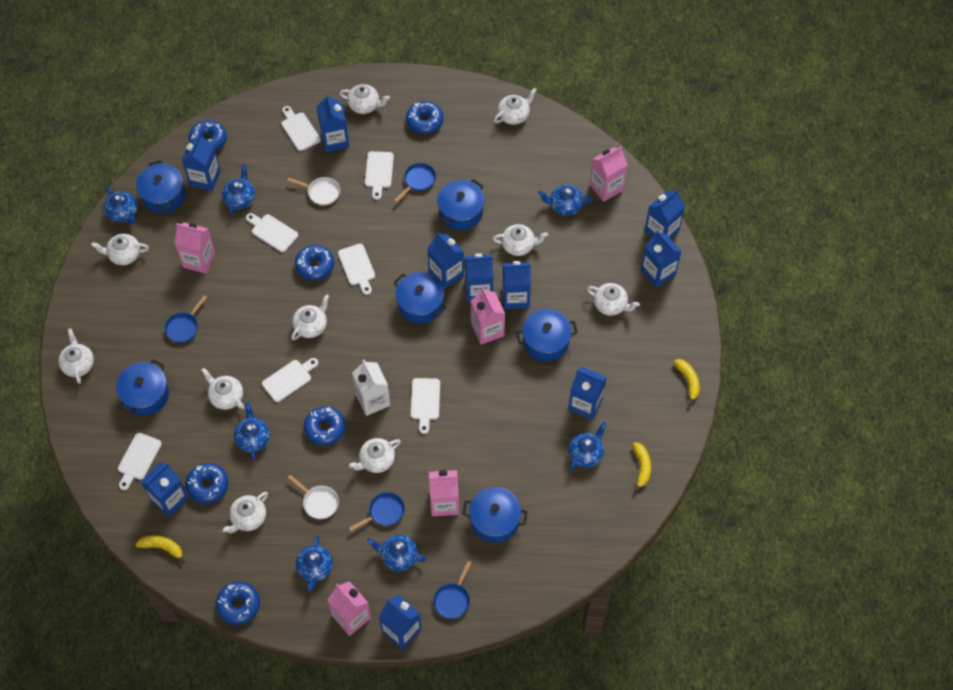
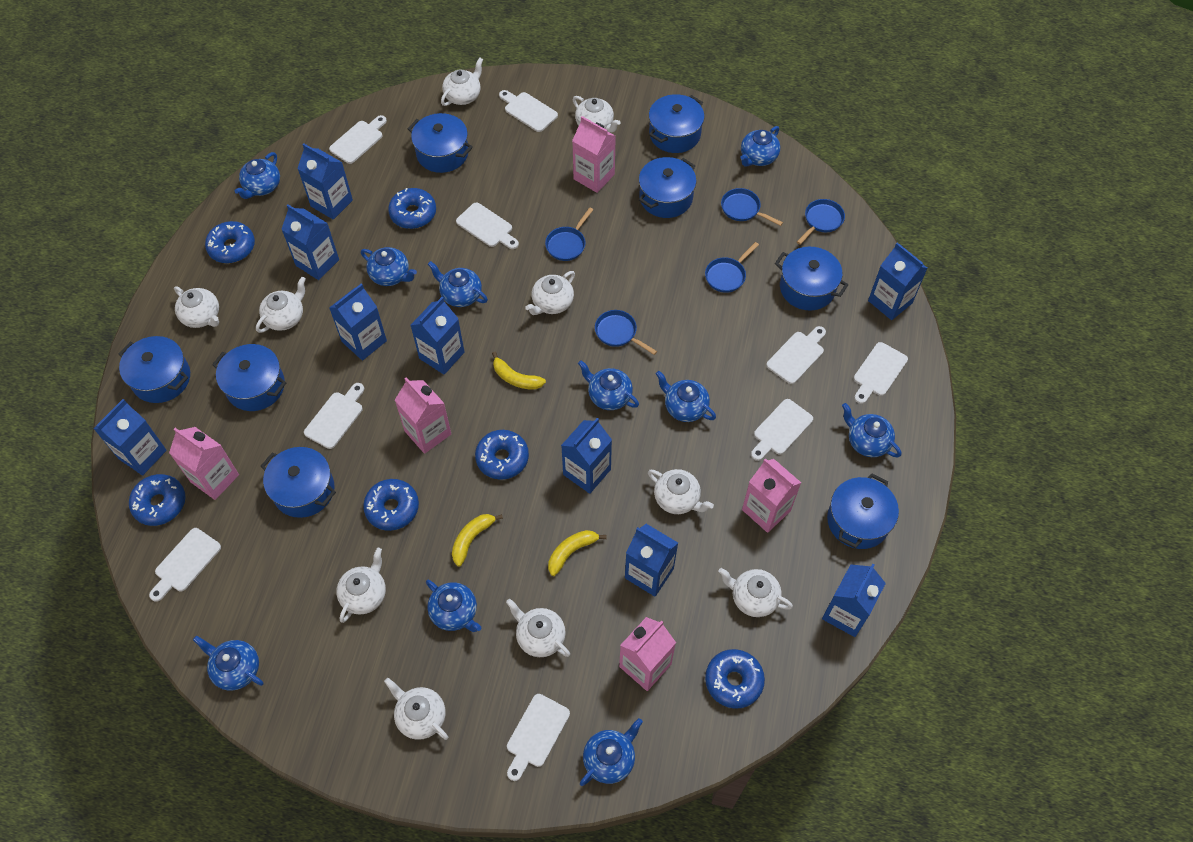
blue carton: 10 -> 9
blue pan: 4 -> 5
blue pot: 6 -> 8
blue teapot: 7 -> 10
white carton: 1 -> 0
white cutting board: 7 -> 9
white pan: 2 -> 0

